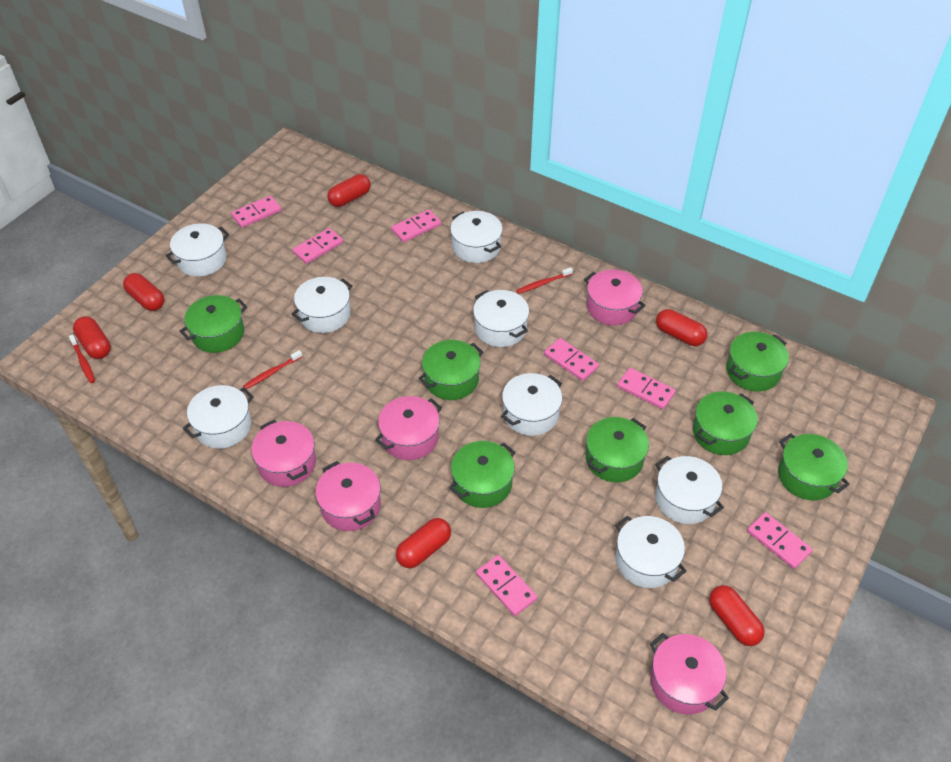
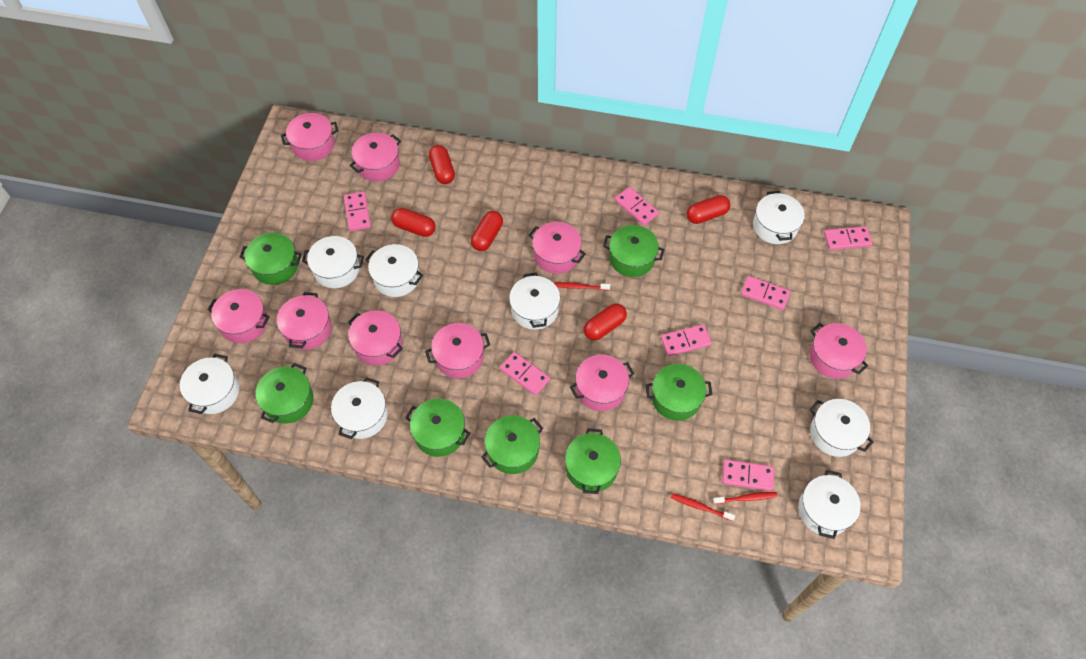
pink pot: 5 -> 9
red capsule: 6 -> 5

